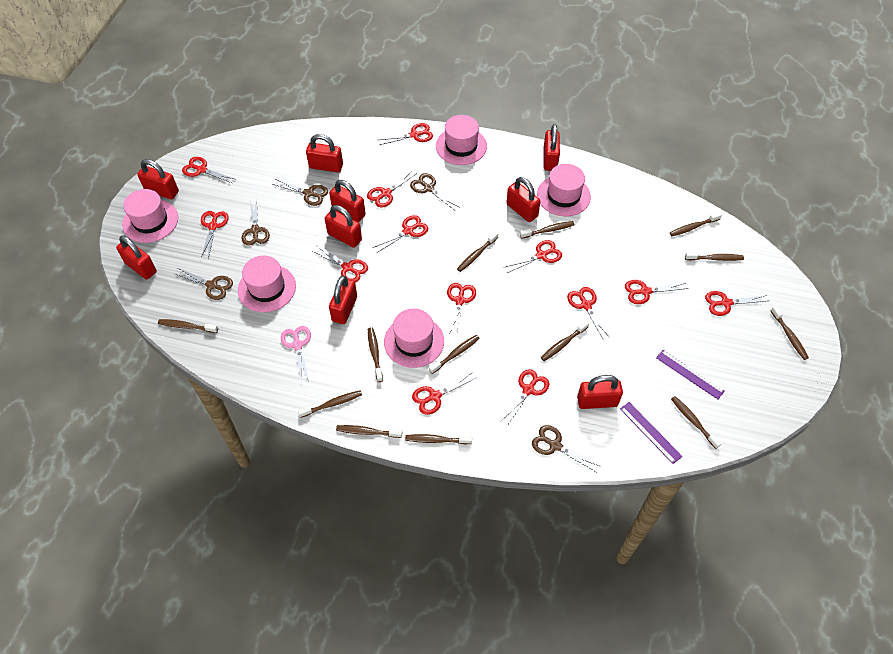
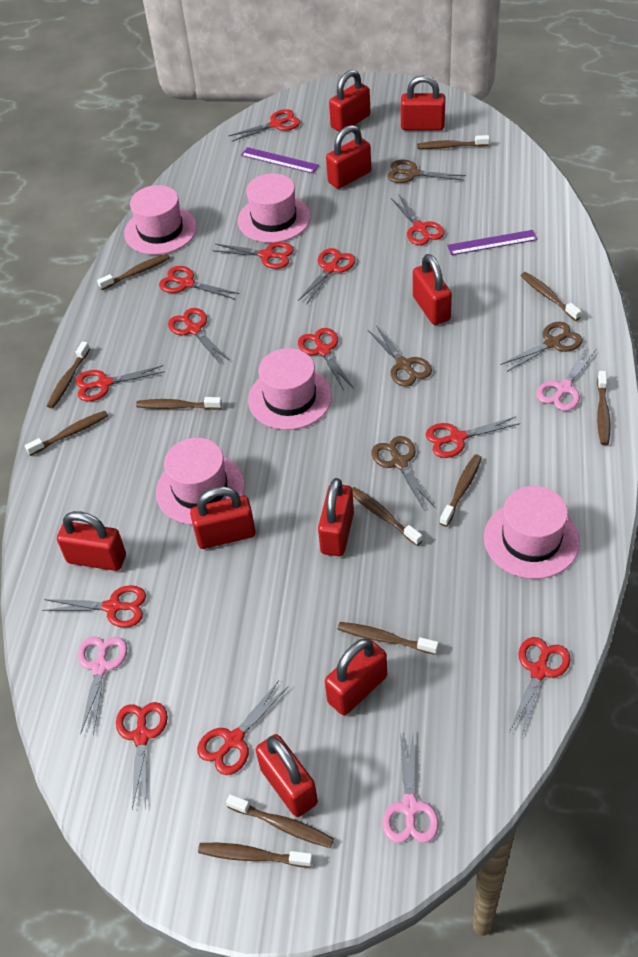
brown scissors: 5 -> 4
brown toothbrush: 13 -> 12
pink scissors: 1 -> 3

